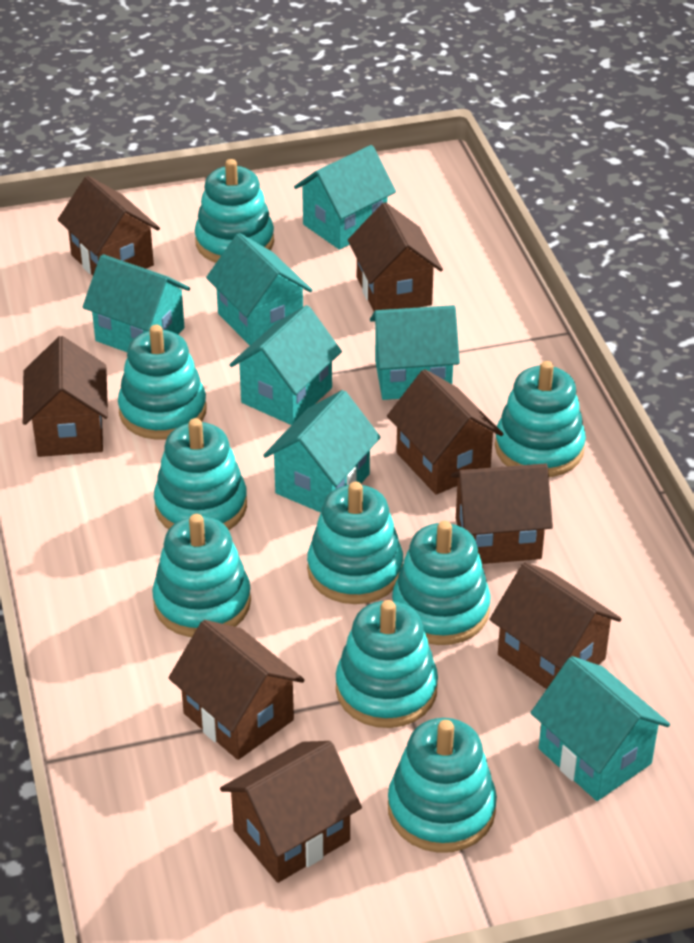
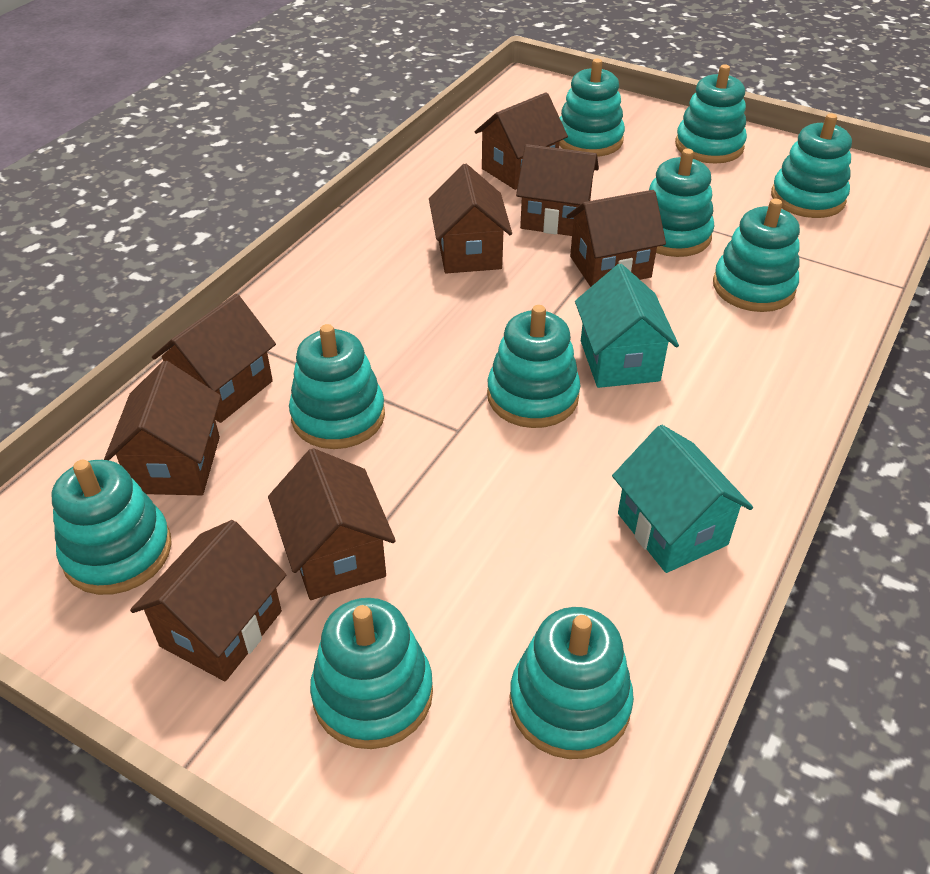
turquoise house: 7 -> 2
turquoise stacking toy: 9 -> 10

